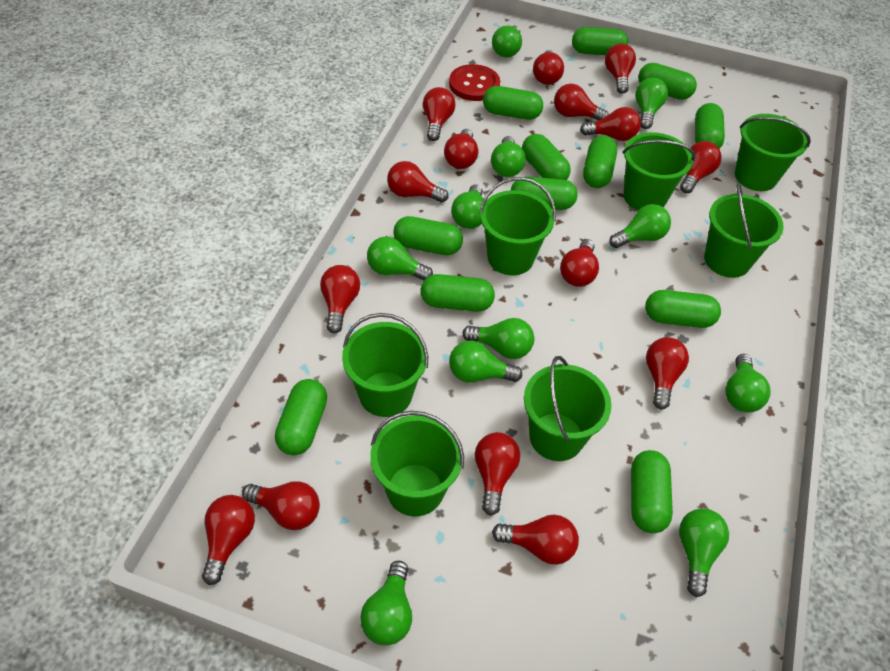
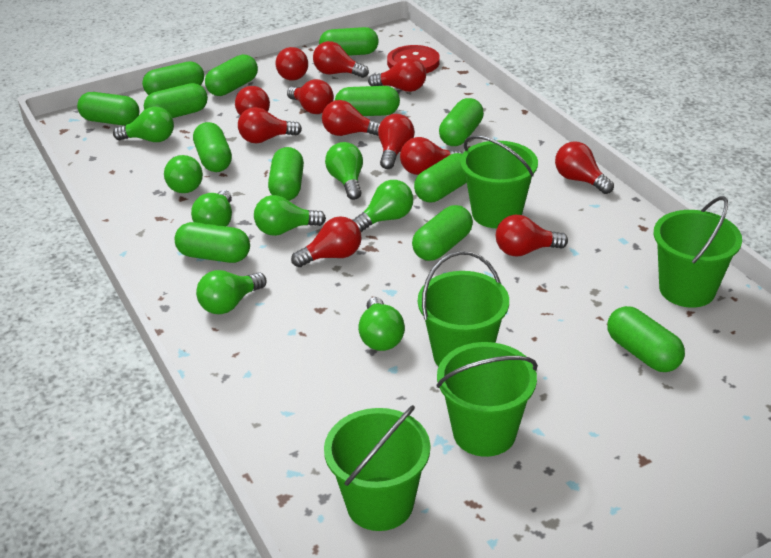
green bucket: 7 -> 5
green capsule: 12 -> 13
green light bulb: 11 -> 8
red light bulb: 15 -> 12

